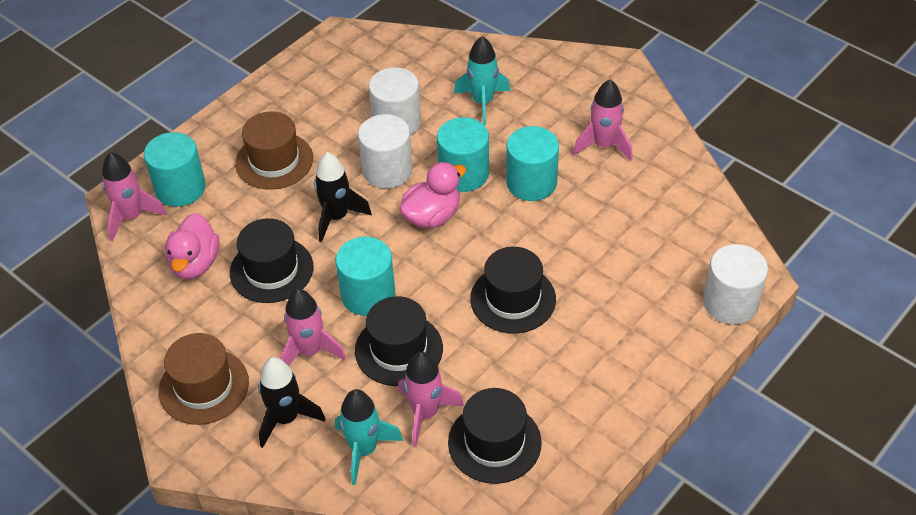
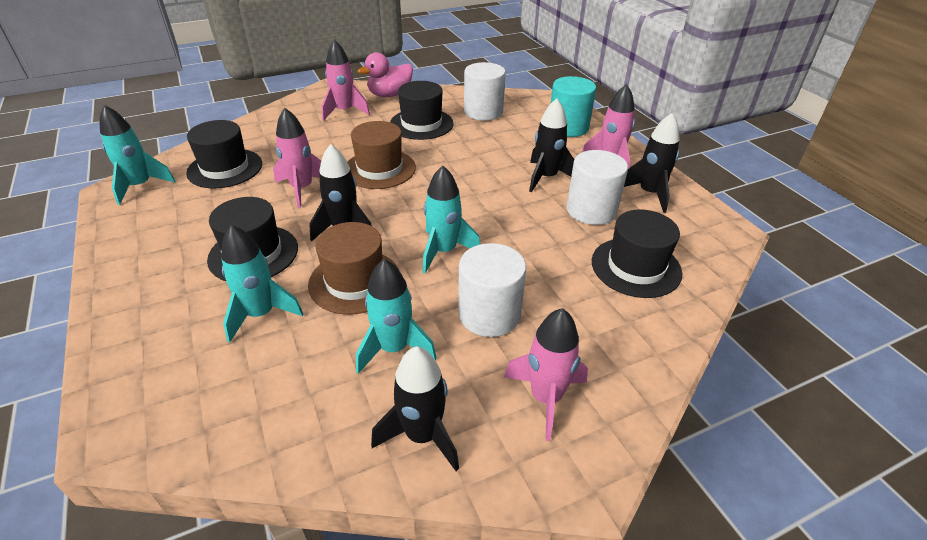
black rocket: 2 -> 4
pink duck: 2 -> 1
turquoise cylinder: 4 -> 1
turquoise rocket: 2 -> 4

